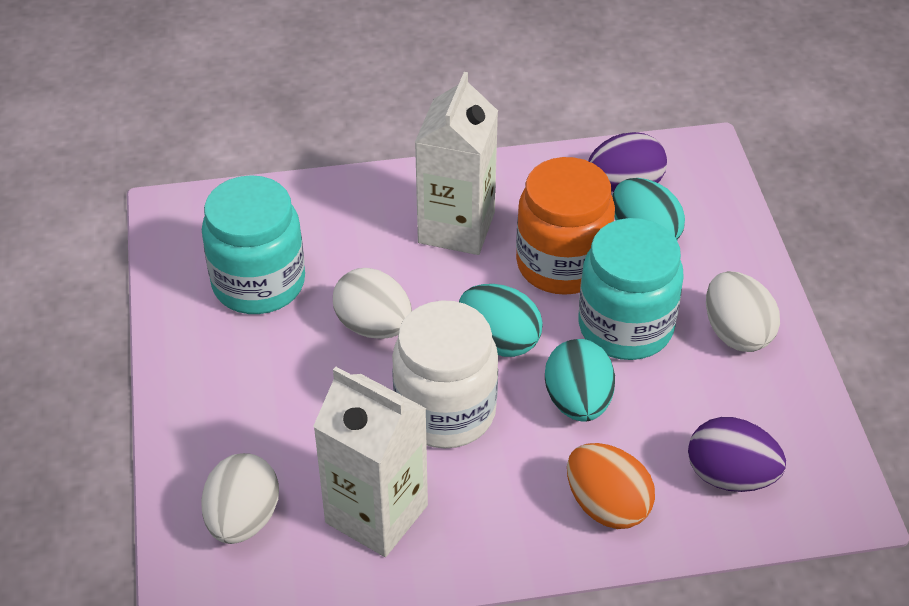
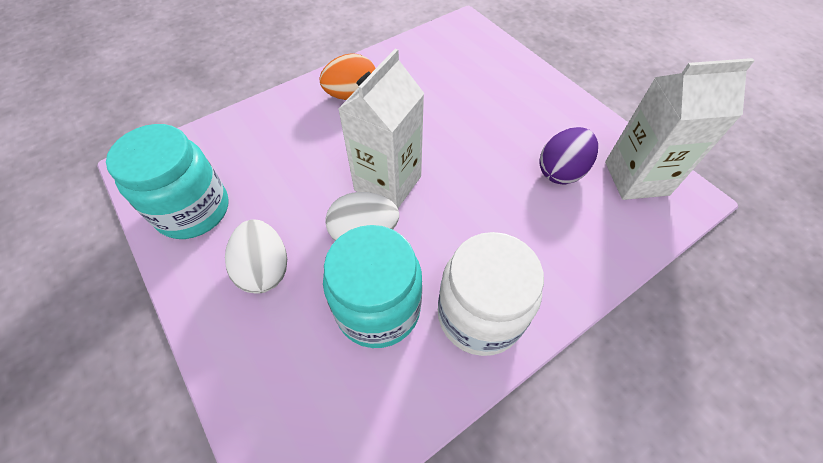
orange jar: 1 -> 0
purple egg: 2 -> 1
turquoise egg: 3 -> 0
white egg: 3 -> 2

